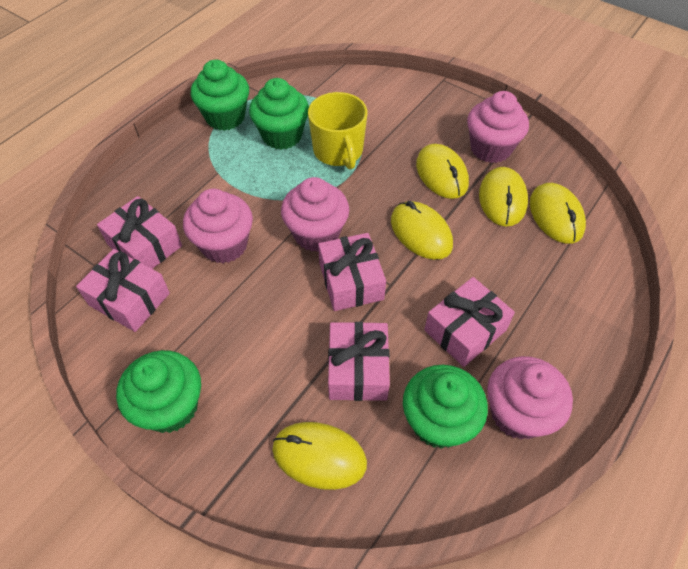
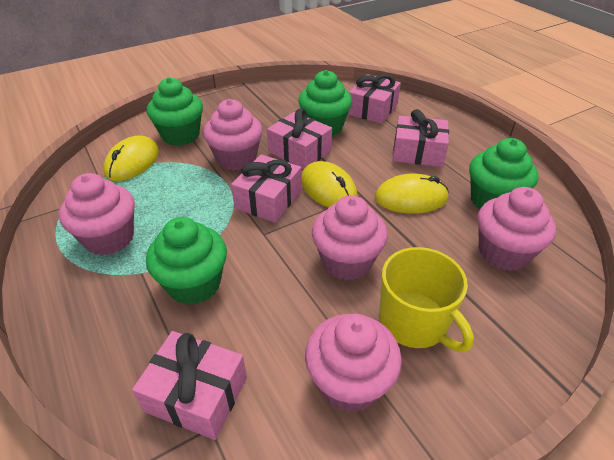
pink cupcake: 4 -> 5
yellow mouse: 5 -> 3

